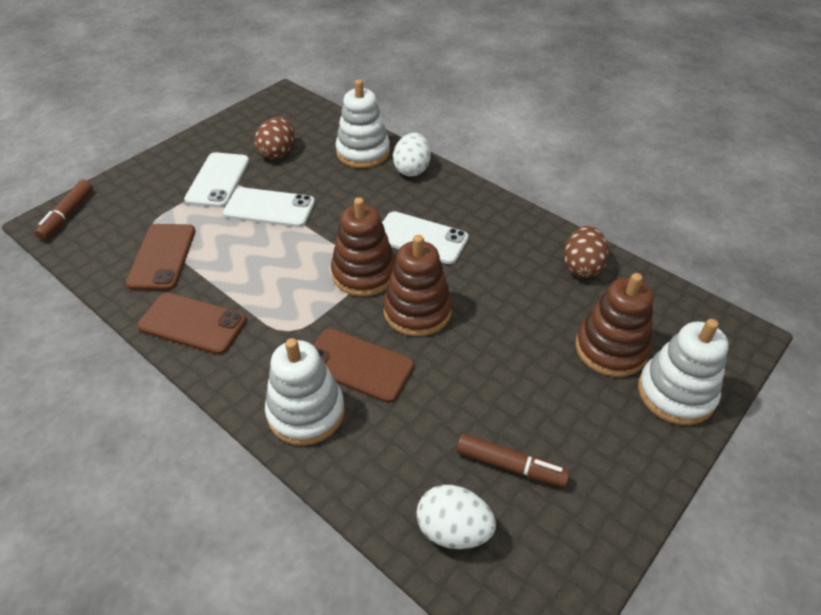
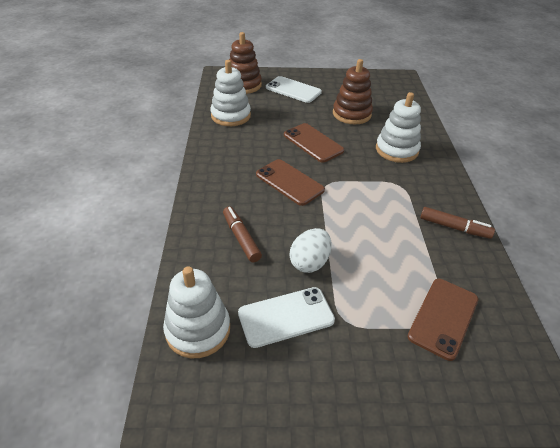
brown egg: 2 -> 0
brown stacking toy: 3 -> 2
white egg: 2 -> 1
white phone: 3 -> 2

